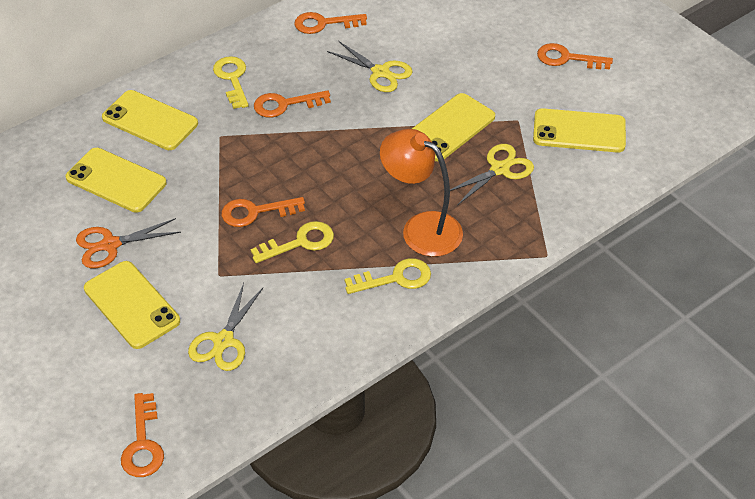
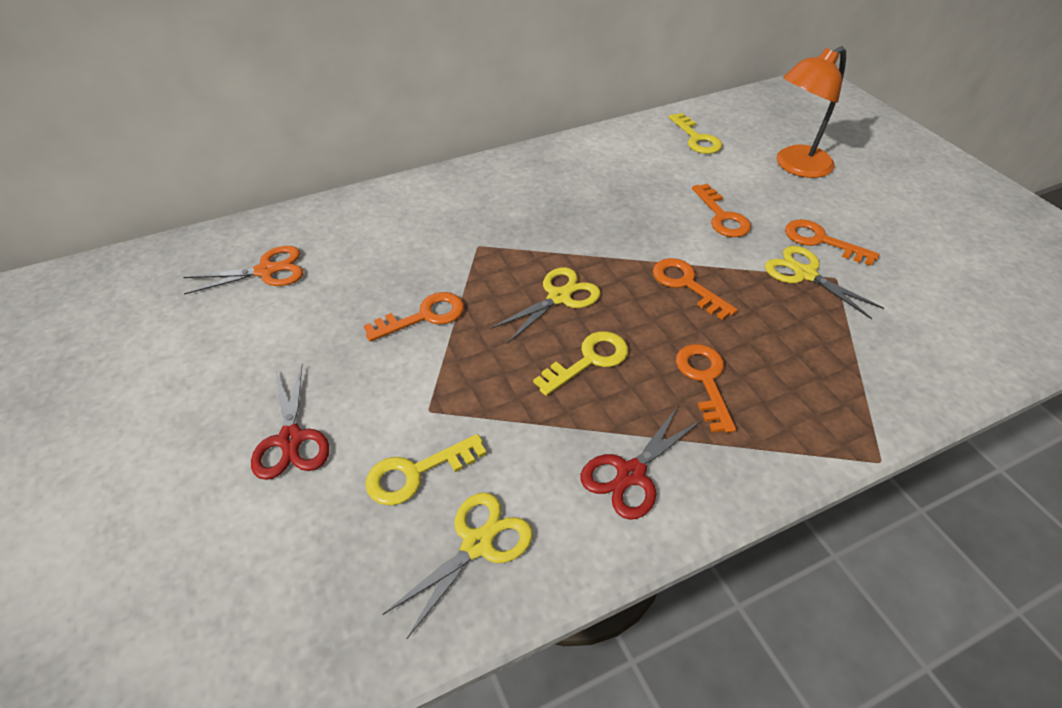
red scissors: 0 -> 2
yellow phone: 5 -> 0

